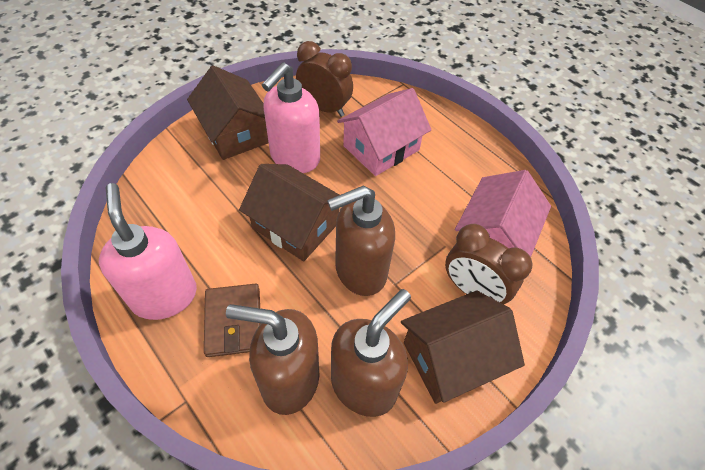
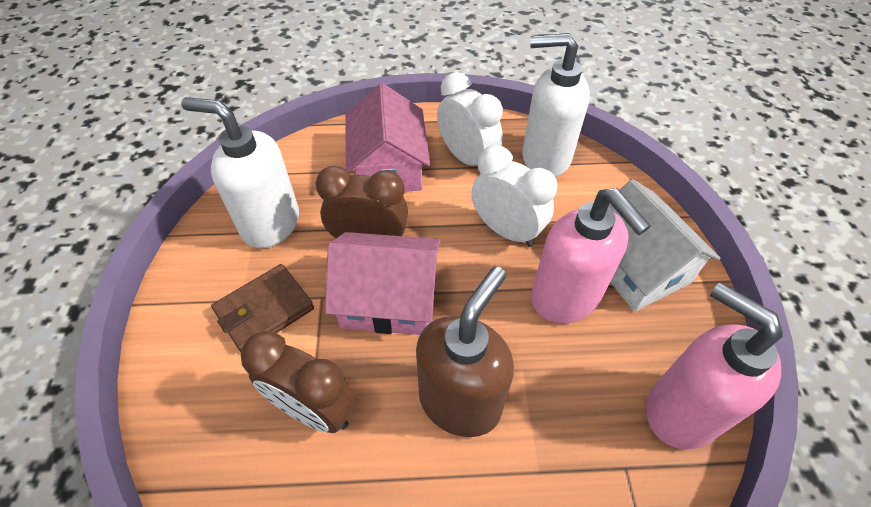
brown house: 3 -> 0
brown soap dispenser: 3 -> 1
white clock: 0 -> 2
white house: 0 -> 1
white soap dispenser: 0 -> 2

